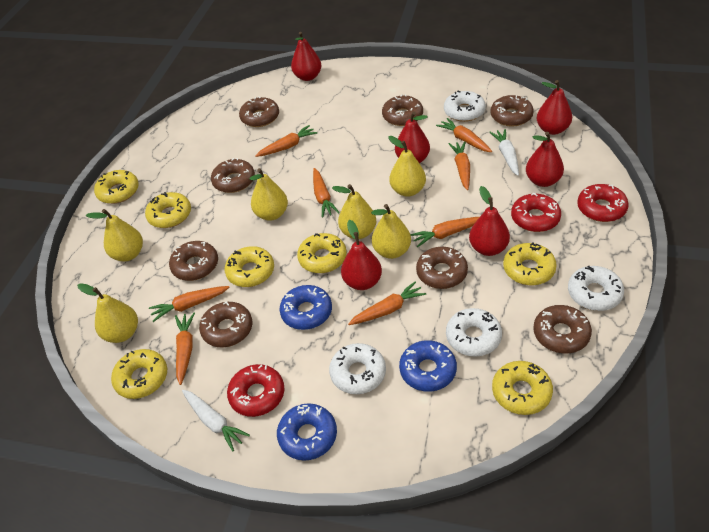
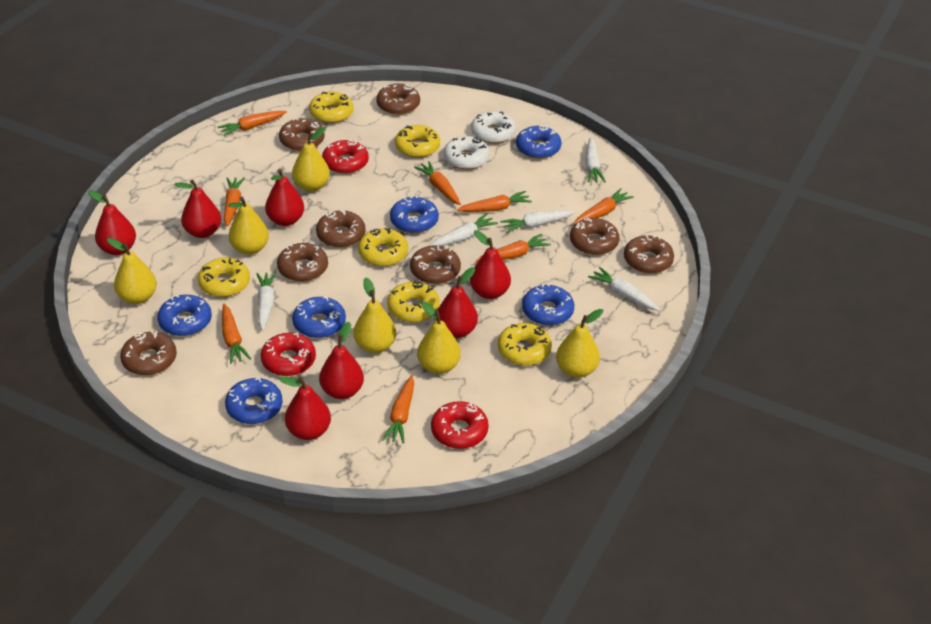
blue donut: 3 -> 6
red pear: 6 -> 7
white carrot: 2 -> 5
white donut: 4 -> 2
yellow donut: 7 -> 6

